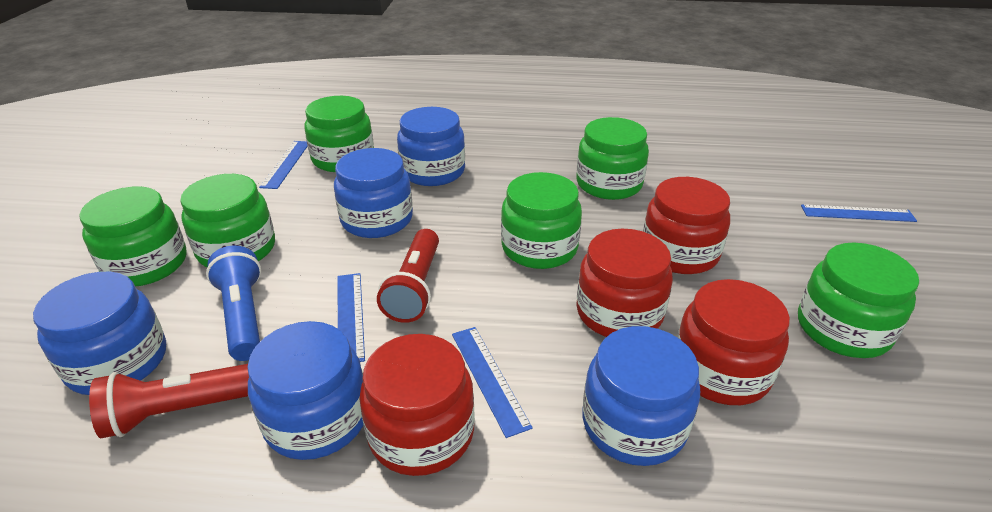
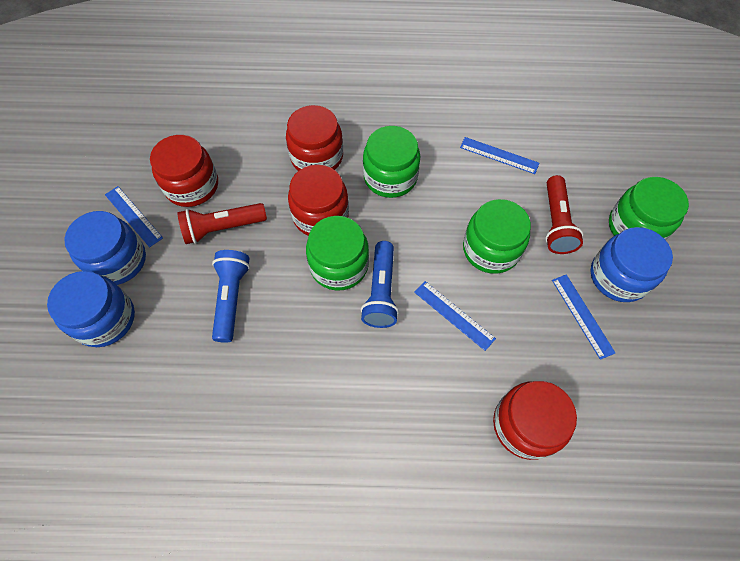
blue flashlight: 1 -> 2
blue jar: 5 -> 3
green jar: 6 -> 4

